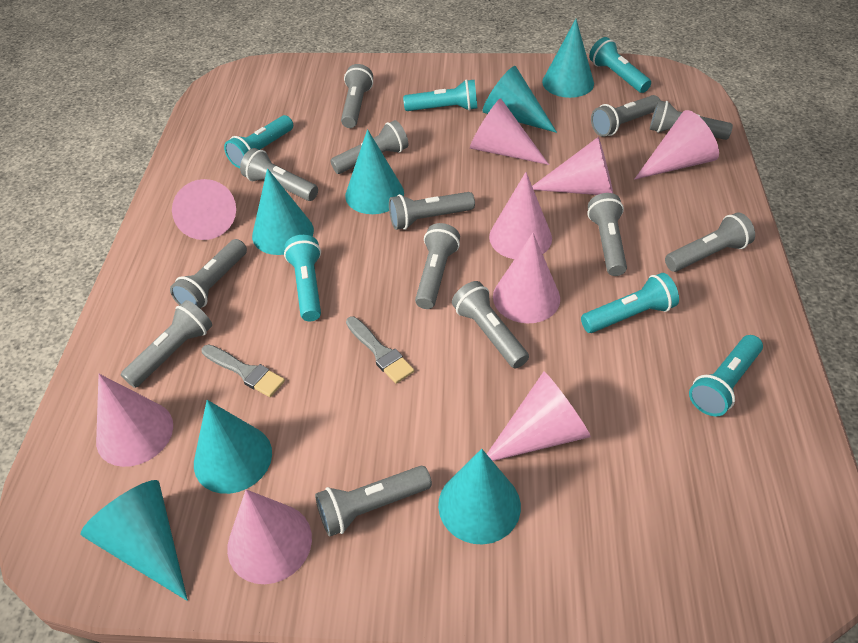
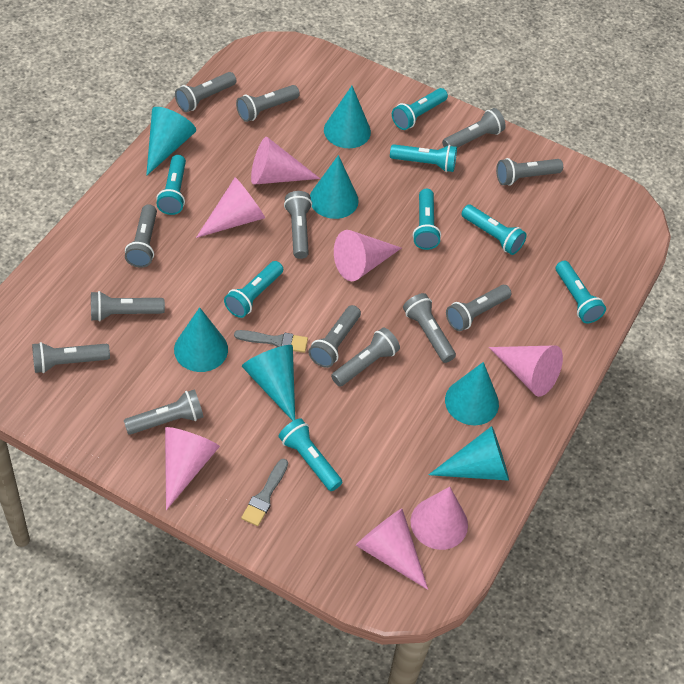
pink cone: 9 -> 7
turquoise flashlight: 6 -> 8

